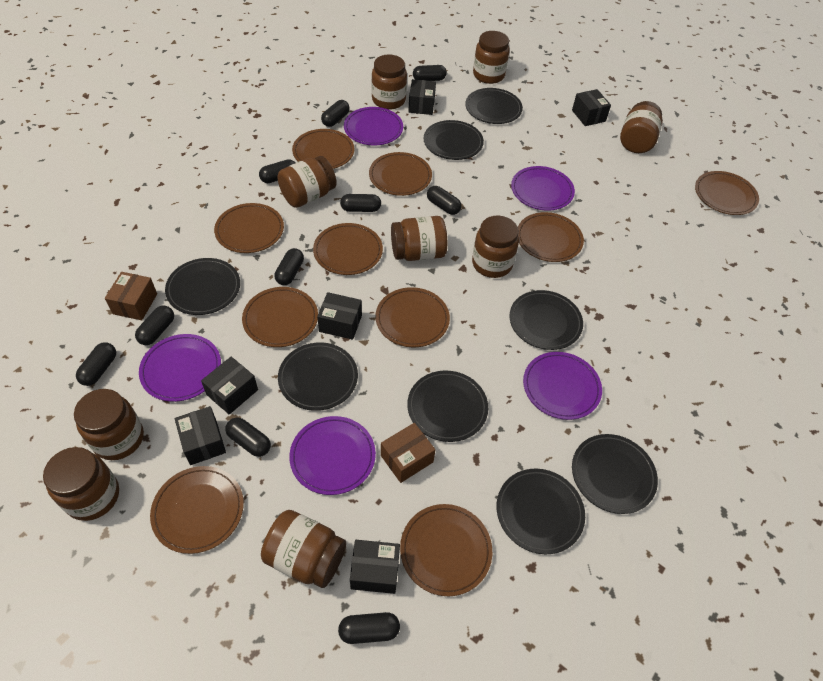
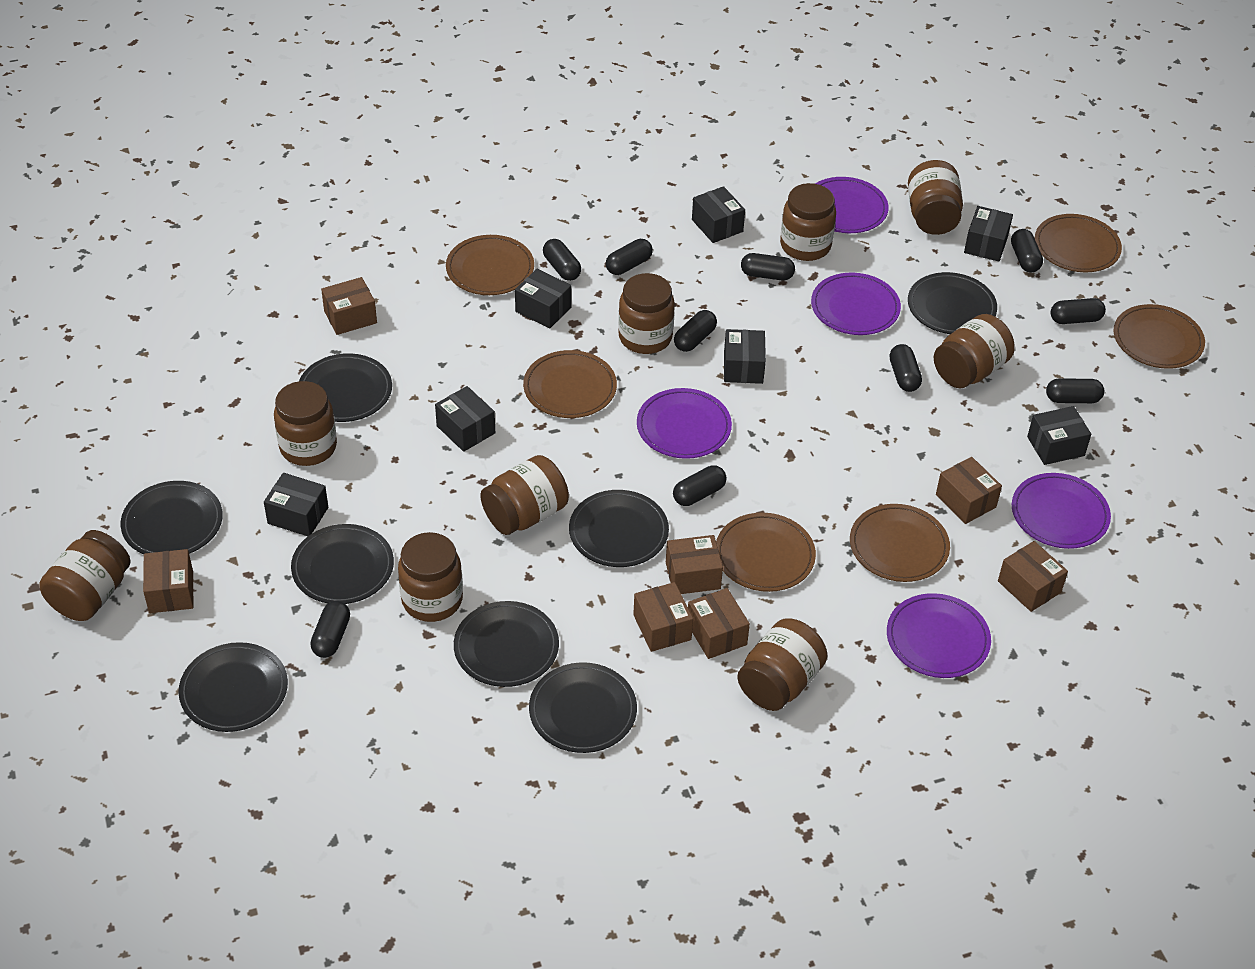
black box: 6 -> 7
brown box: 2 -> 7
brown plate: 10 -> 6

